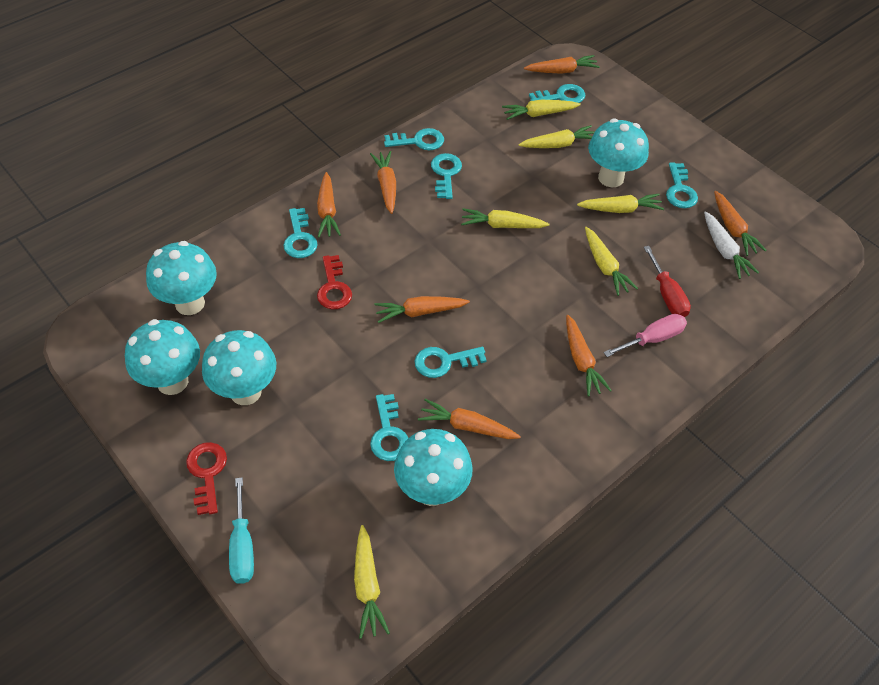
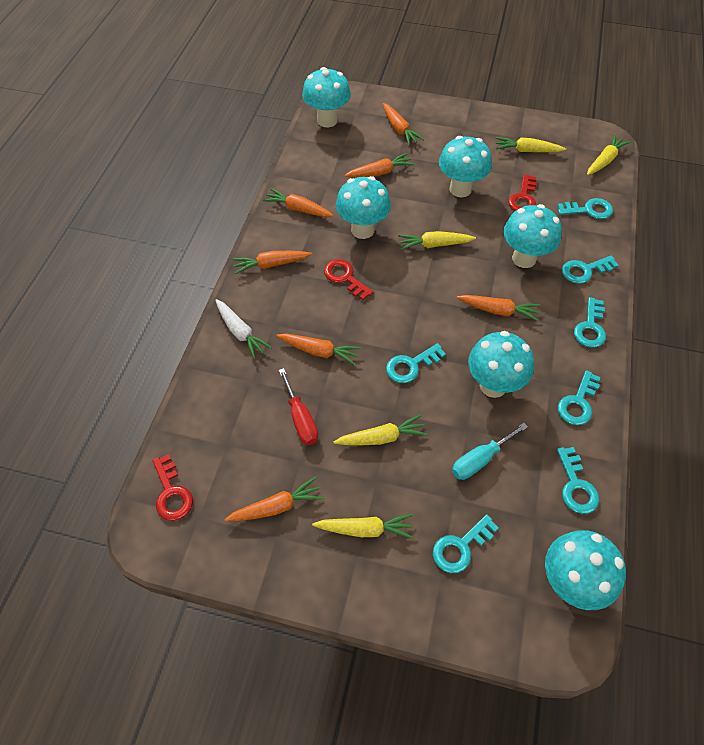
pink screwdriver: 1 -> 0
red key: 2 -> 3
turquoise mushroom: 5 -> 6
yellow carrot: 6 -> 5

